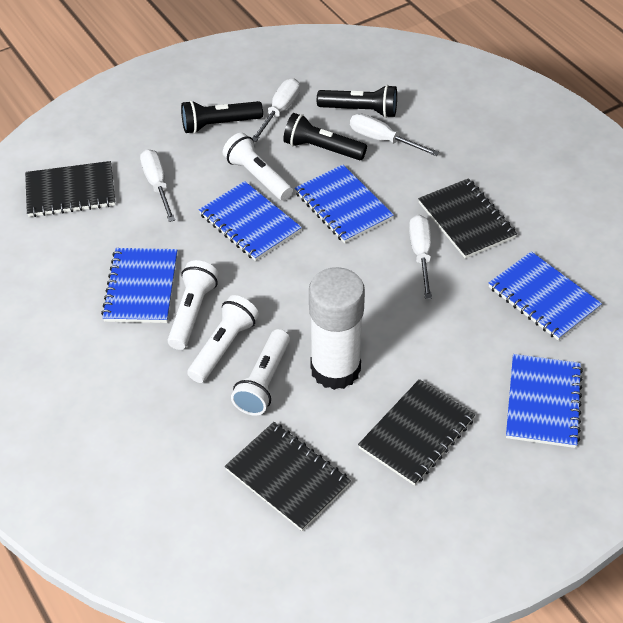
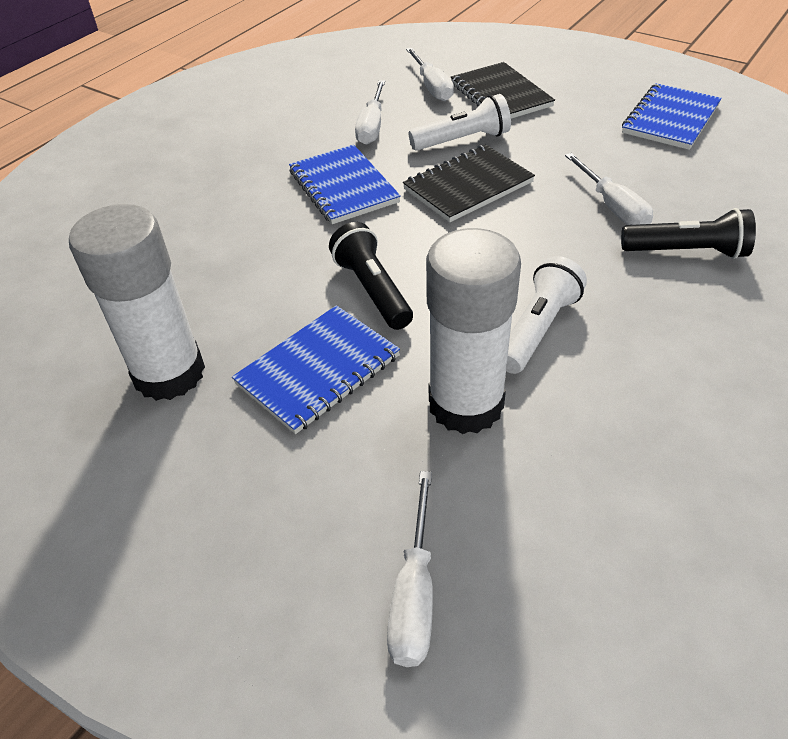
black flashlight: 3 -> 2
black notebook: 4 -> 2
blue notebook: 5 -> 3
white flashlight: 4 -> 2
white glue stick: 1 -> 2

